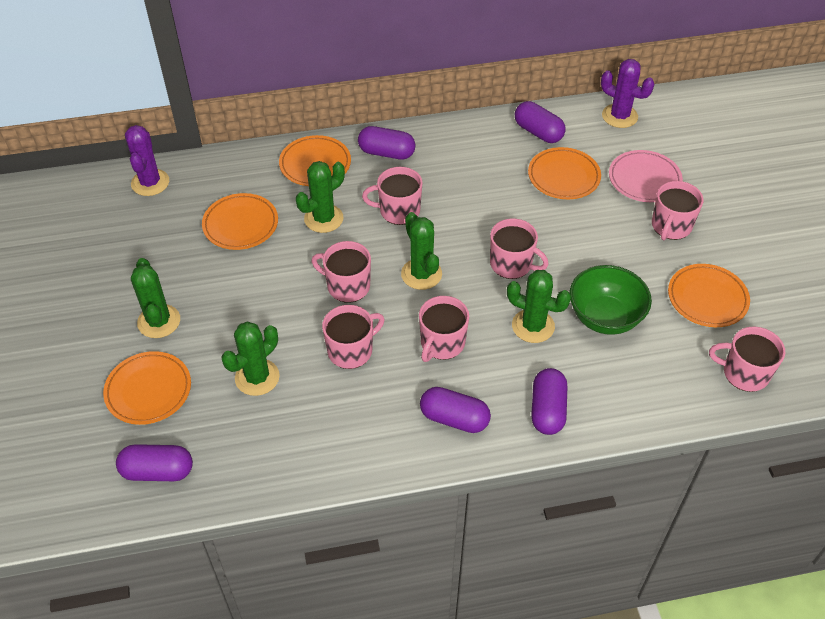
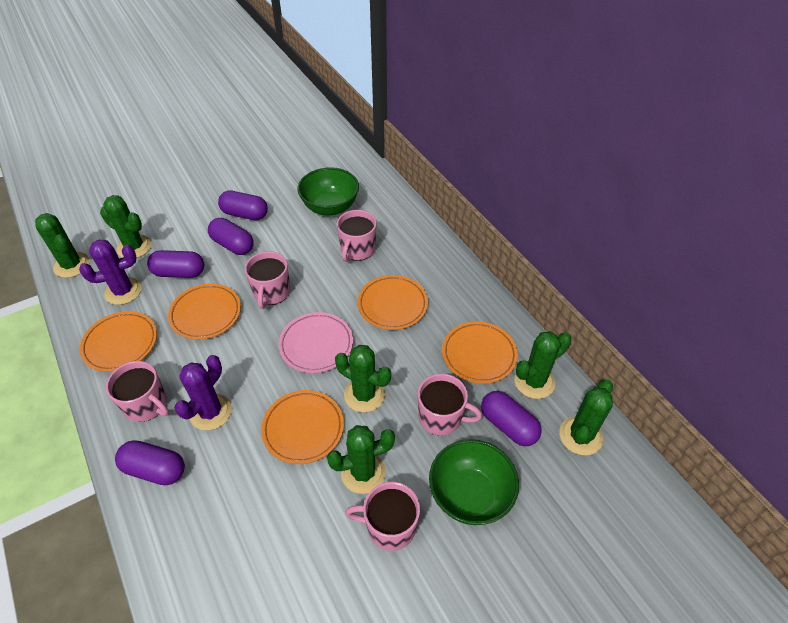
green bowl: 1 -> 2
green cactus: 5 -> 6
pink mug: 7 -> 5

